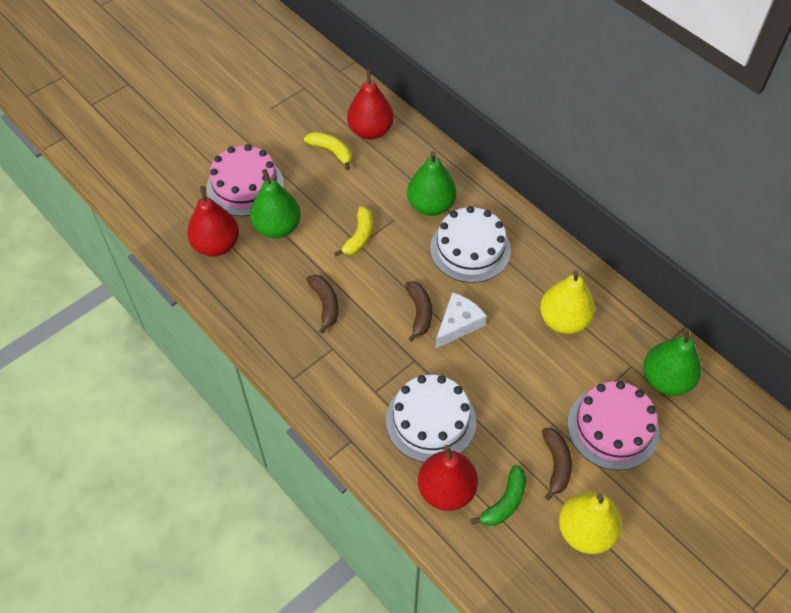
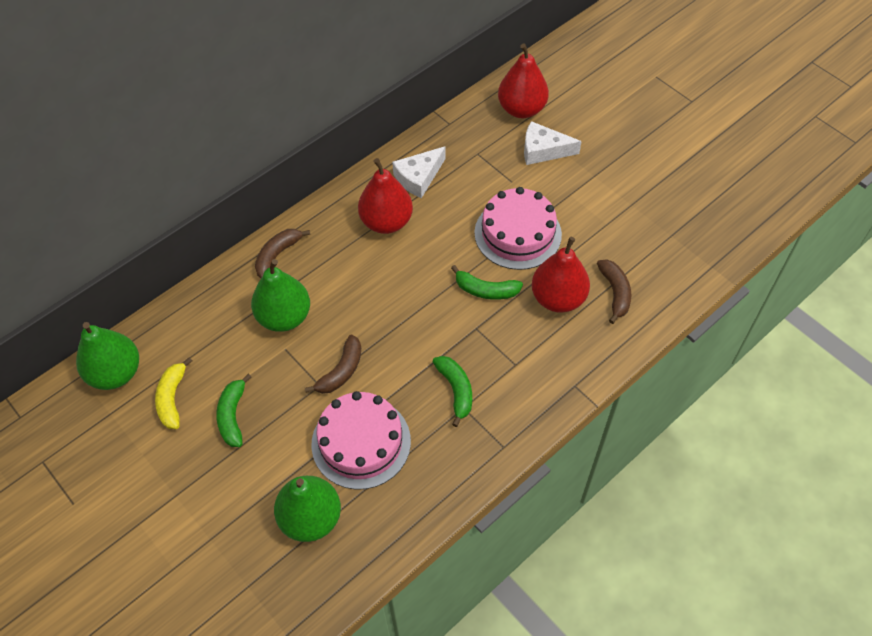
green banana: 1 -> 3
white cake: 2 -> 0
white cheese: 1 -> 2
yellow banana: 2 -> 1
yellow pear: 2 -> 0

